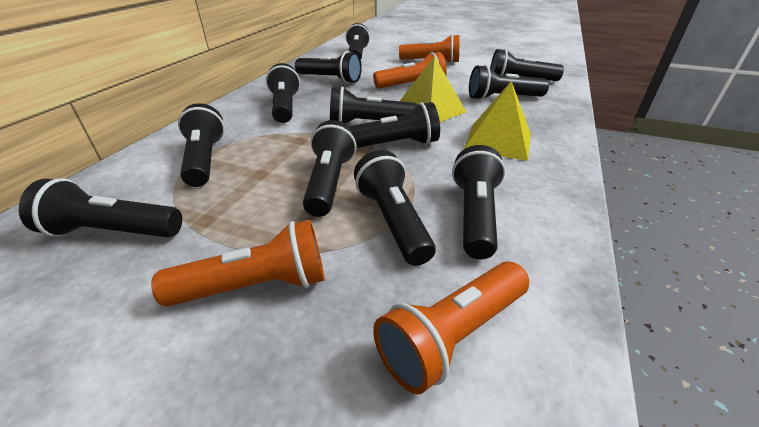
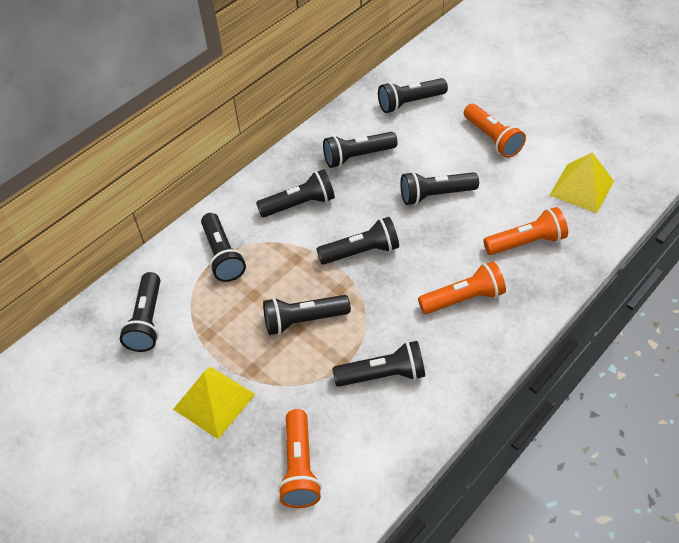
black flashlight: 12 -> 9

